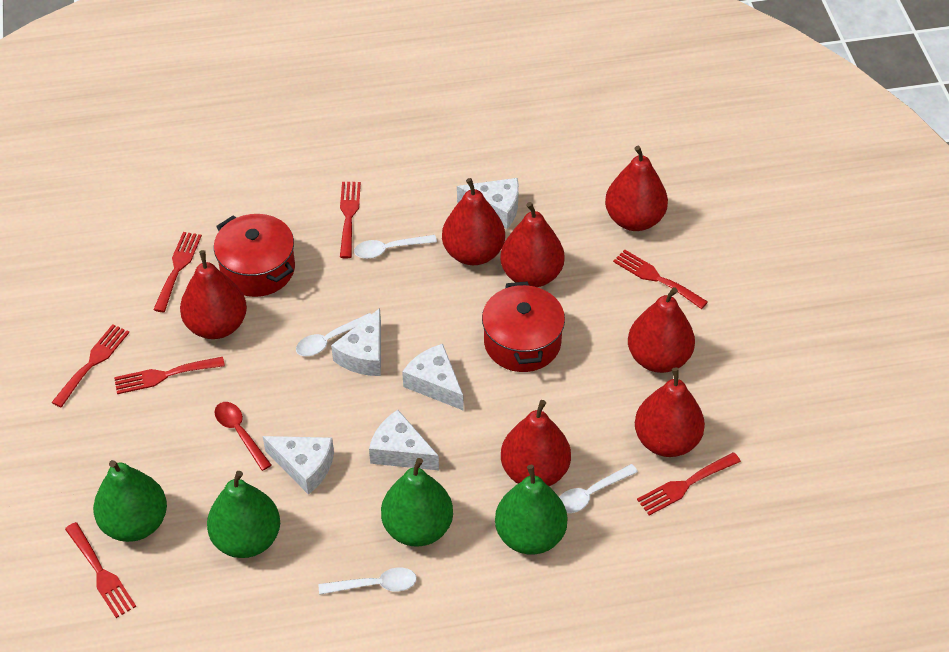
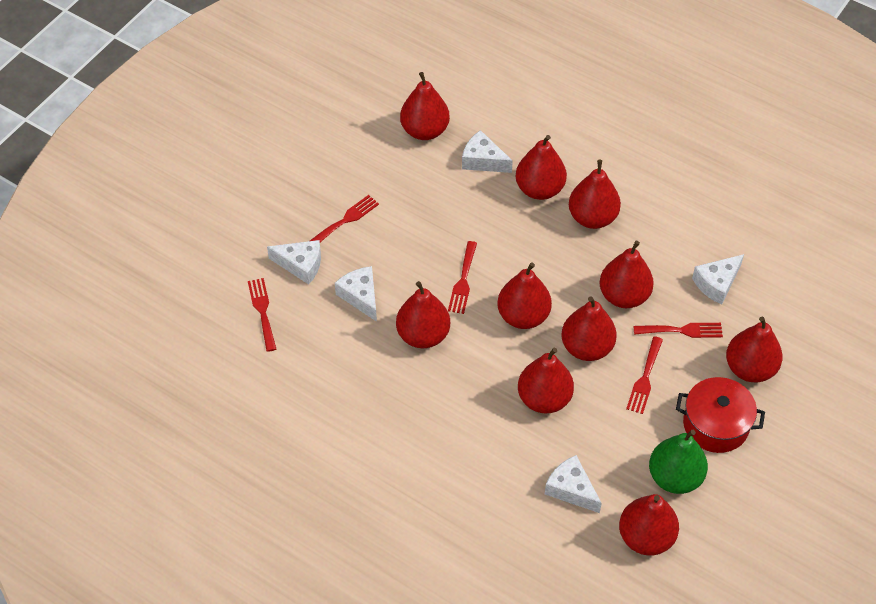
green pear: 4 -> 1
red fork: 7 -> 5
red pear: 7 -> 10
red pot: 2 -> 1
red spoon: 1 -> 0
white spoon: 4 -> 0

